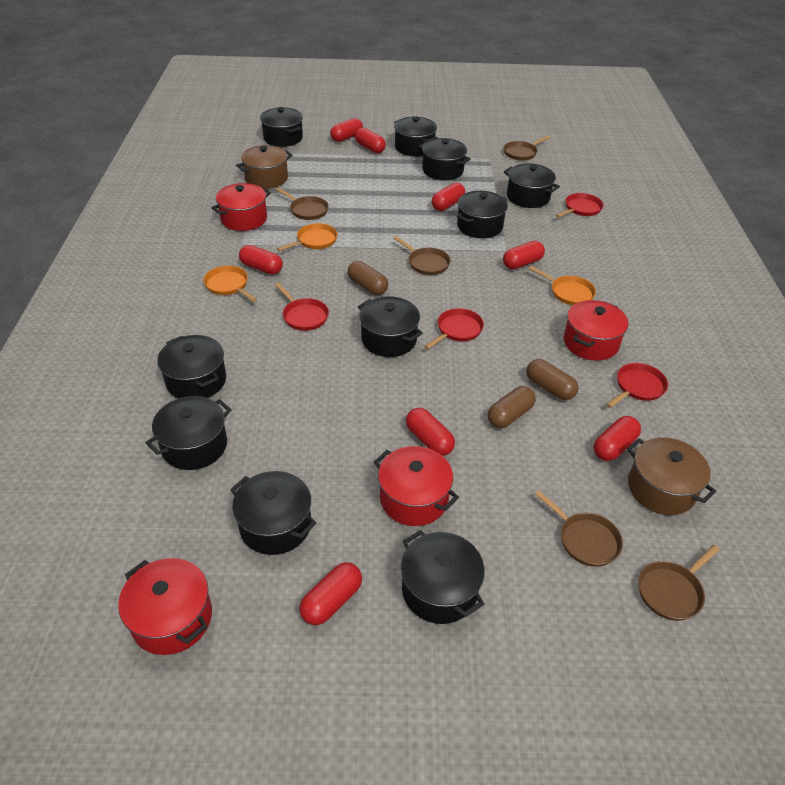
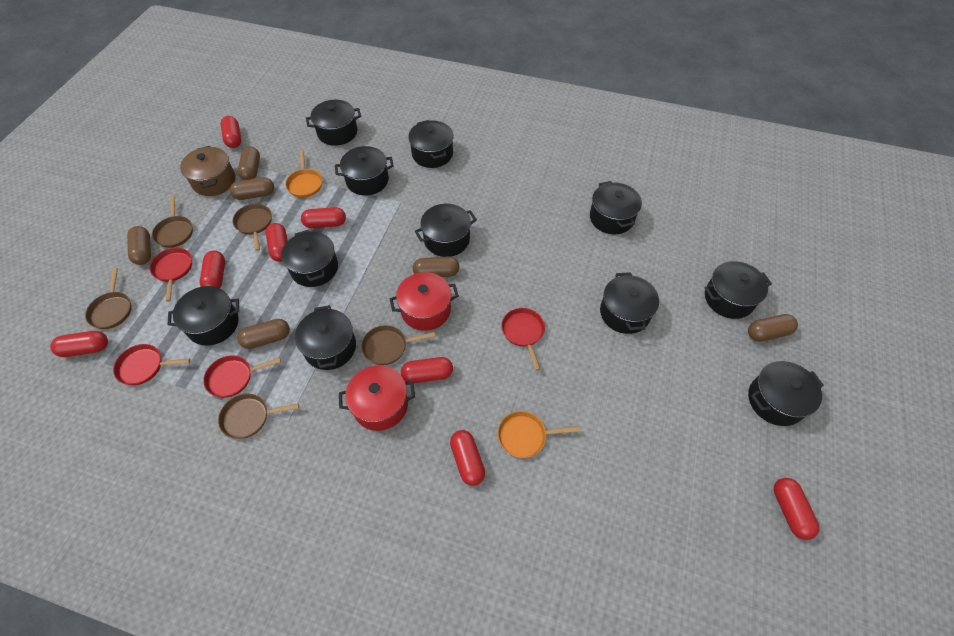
black pot: 10 -> 11
brown capsule: 3 -> 6
brown pot: 2 -> 1
orange pan: 3 -> 2
red pot: 4 -> 2

